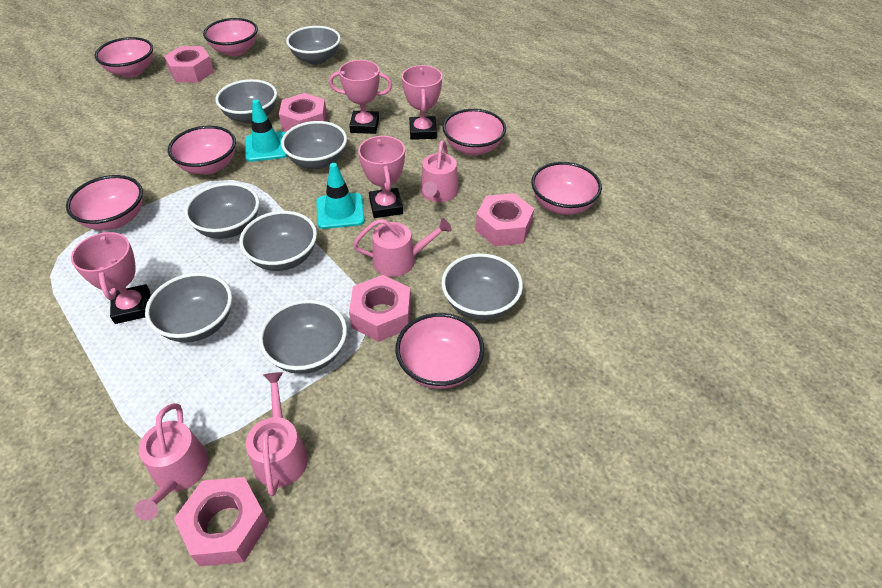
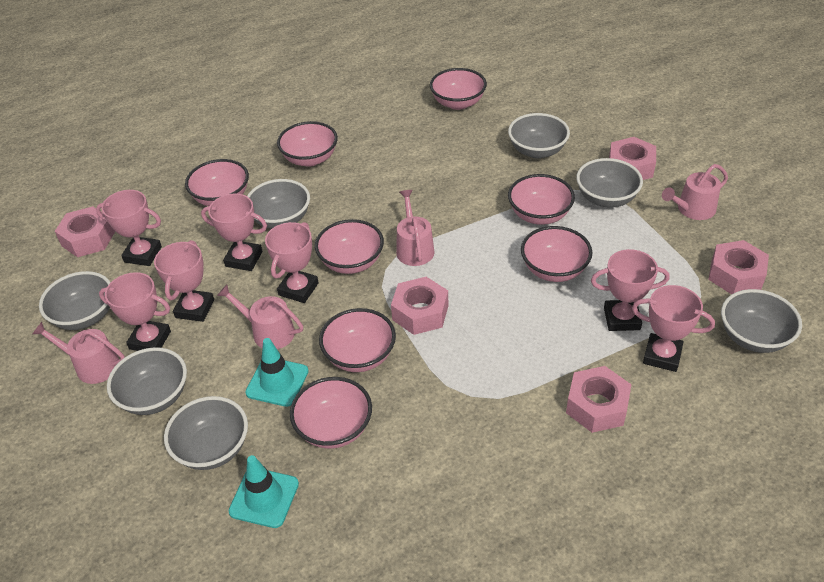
grey bowl: 8 -> 7
pink bowl: 7 -> 8
pink trophy: 4 -> 7

